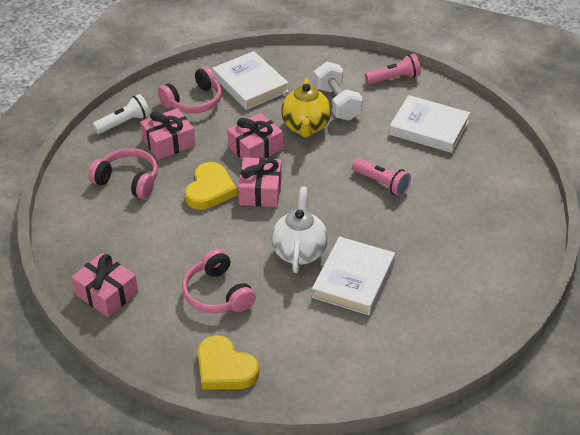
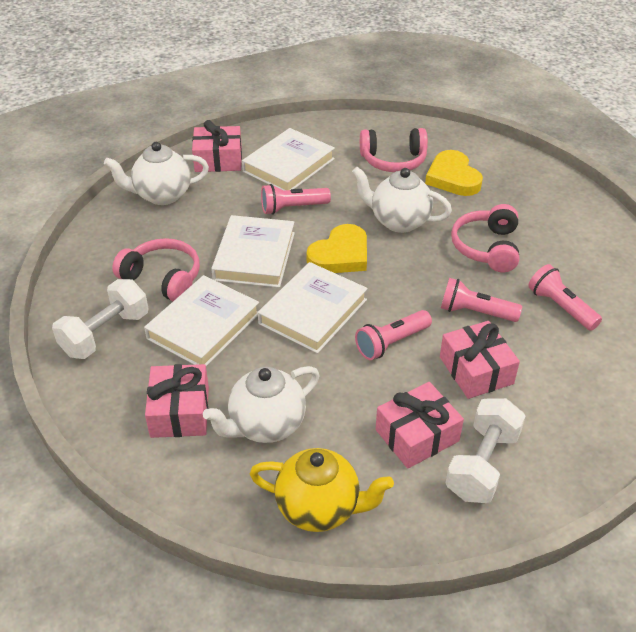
pink flashlight: 2 -> 4
white book: 3 -> 4
white dumbbell: 1 -> 2
white flashlight: 1 -> 0
white teapot: 1 -> 3

